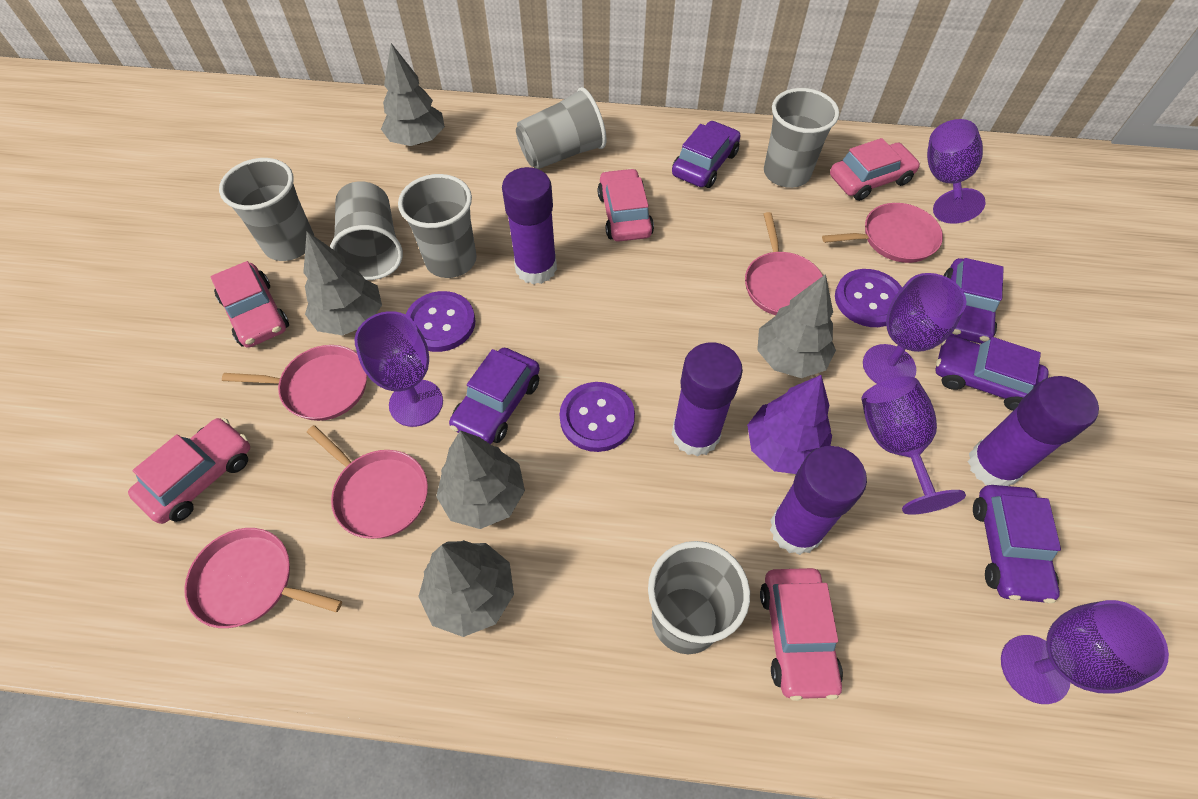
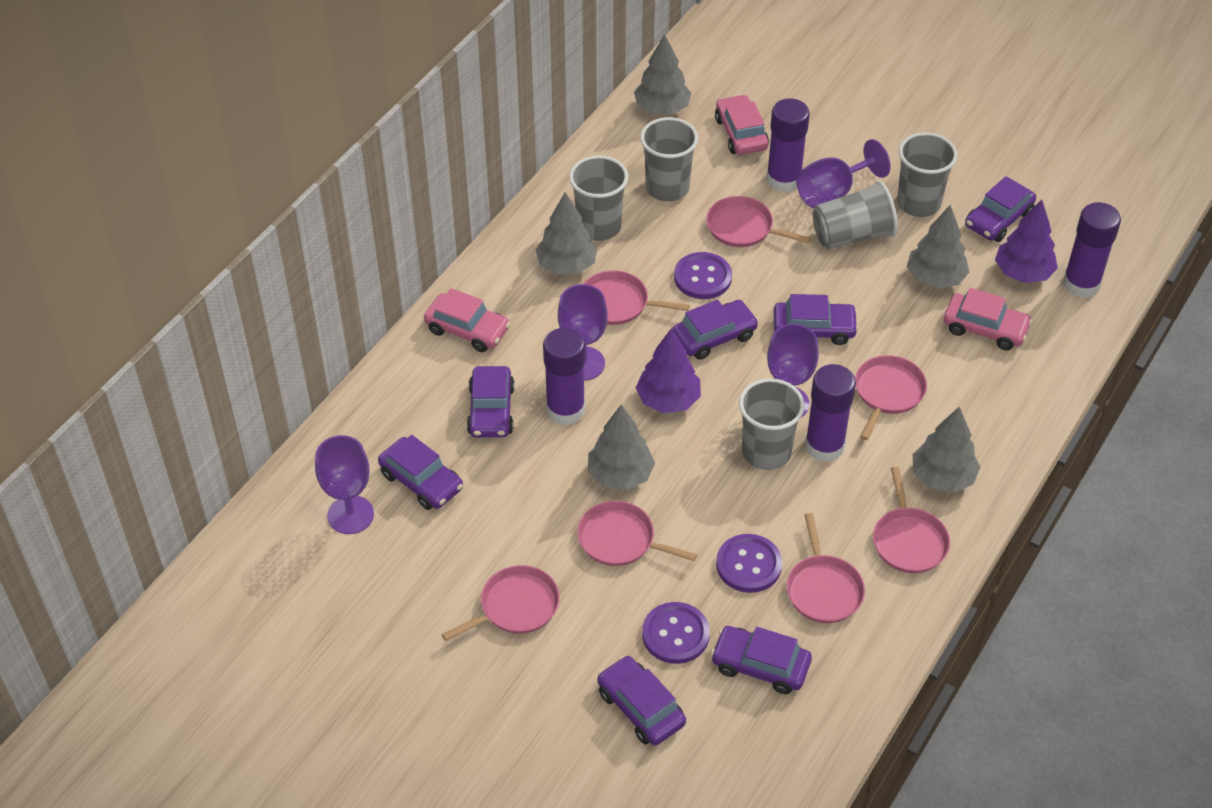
grey cup: 6 -> 5
pink car: 5 -> 3
pink pan: 5 -> 7
purple car: 5 -> 7
purple goblet: 5 -> 4
purple tree: 1 -> 2

